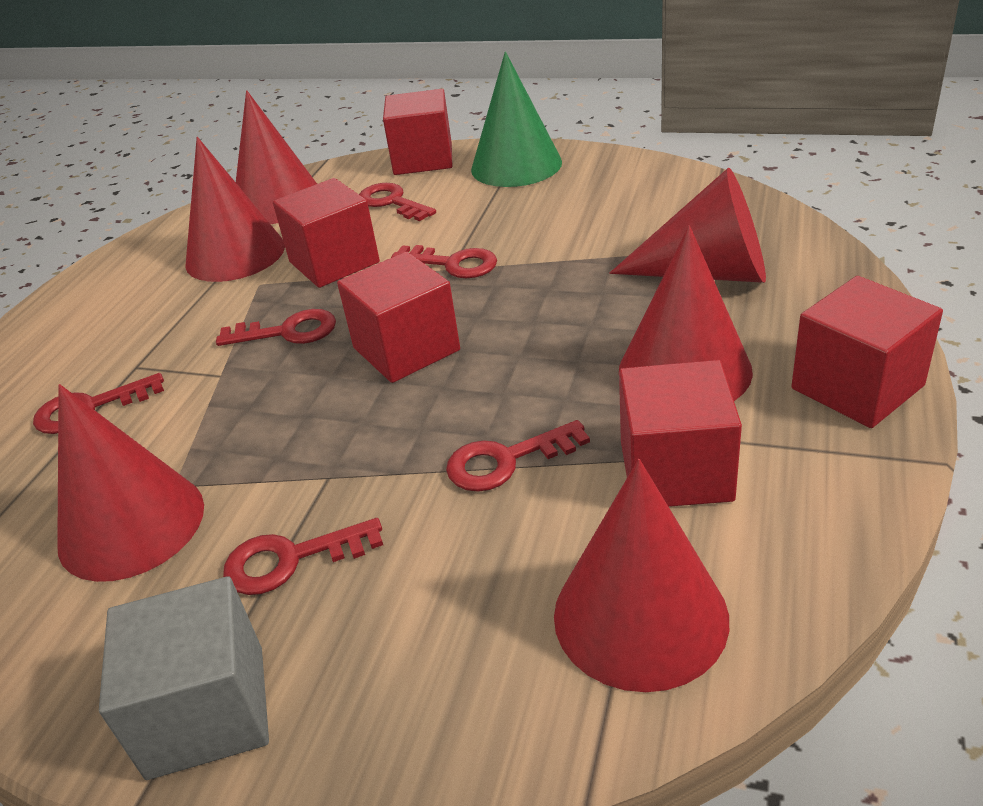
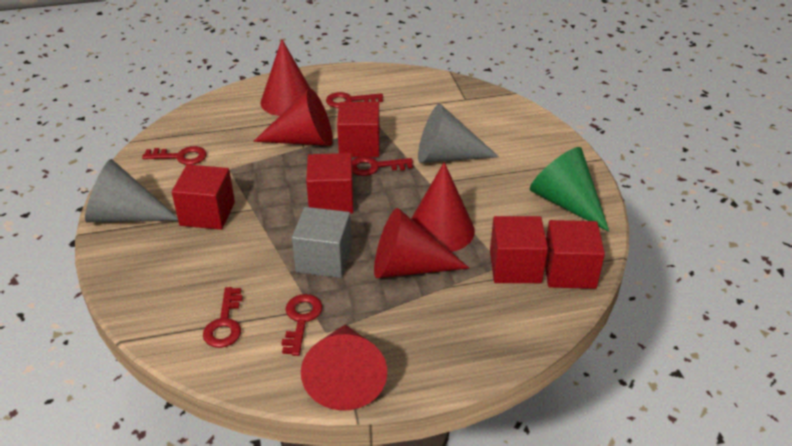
grey cone: 0 -> 2
red cone: 6 -> 5
red key: 6 -> 5

